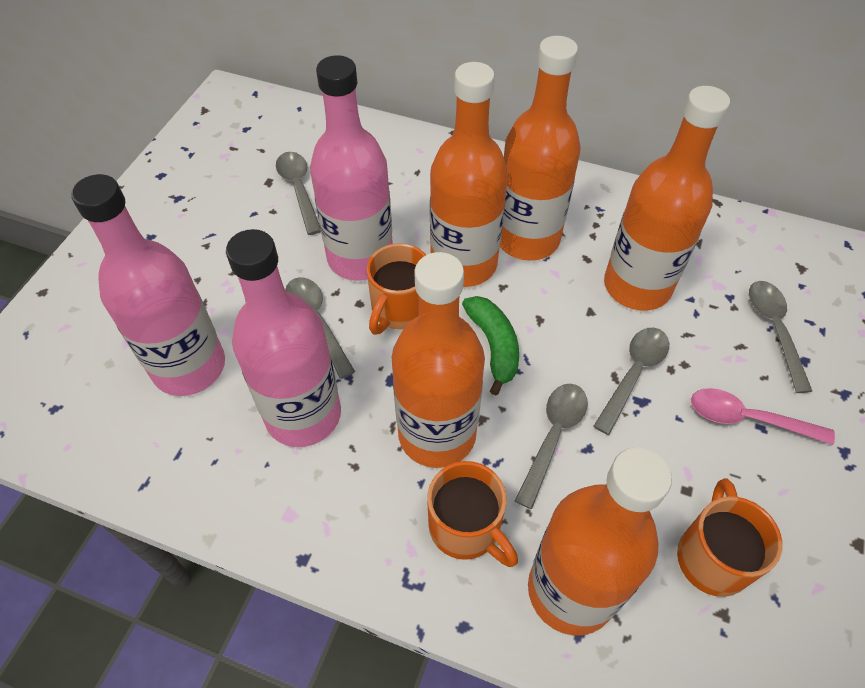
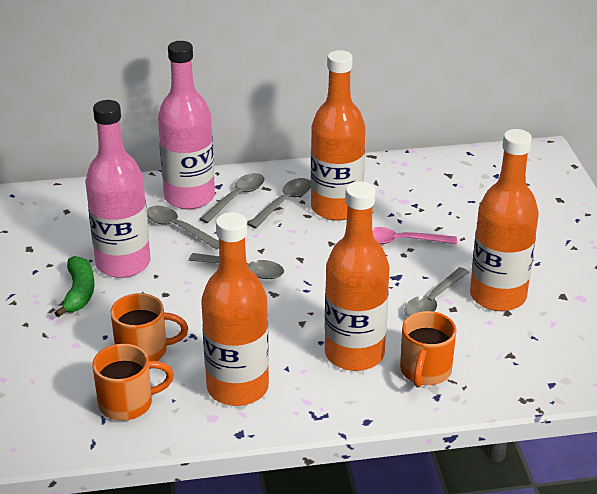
orange bottle: 5 -> 4
pink bottle: 3 -> 2

